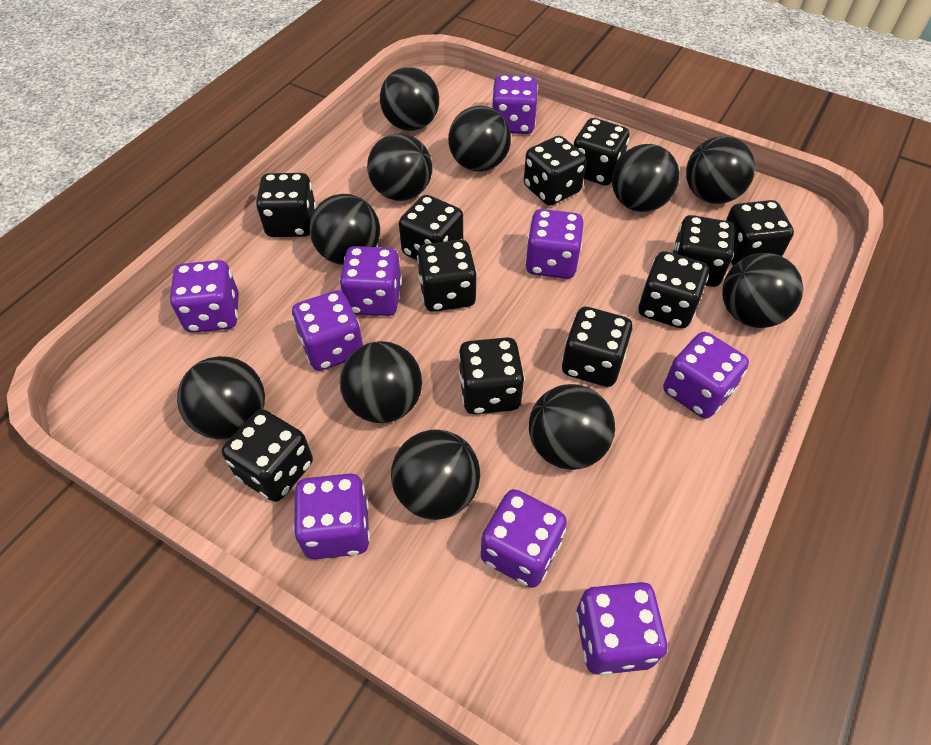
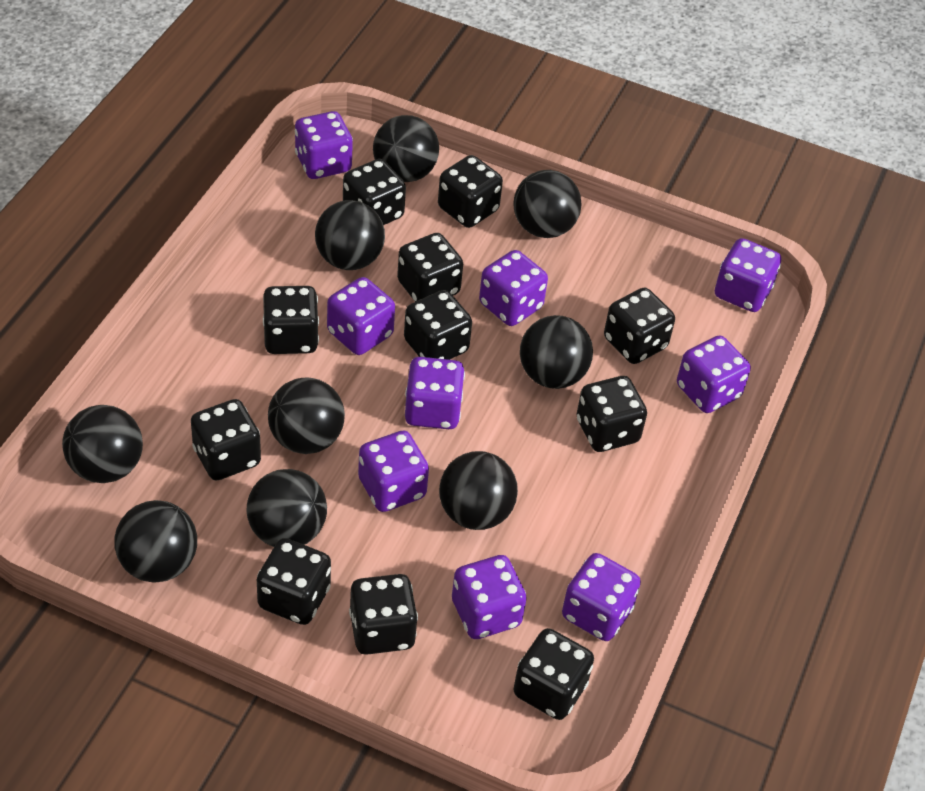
black ball: 11 -> 9

